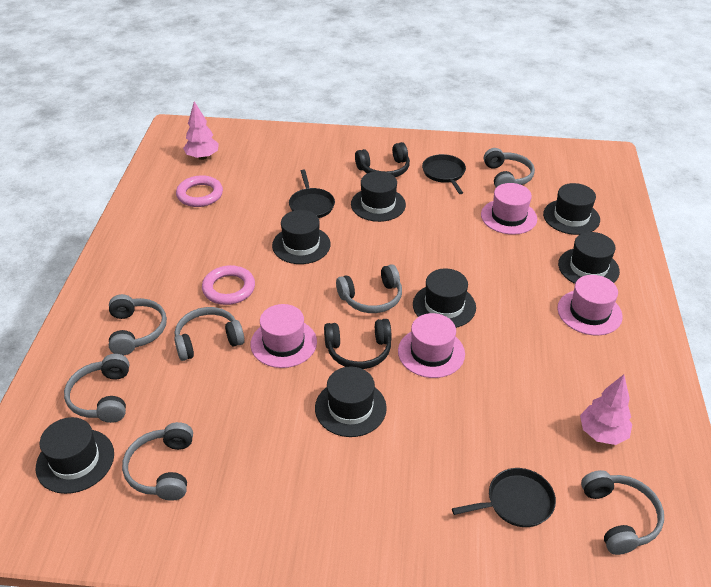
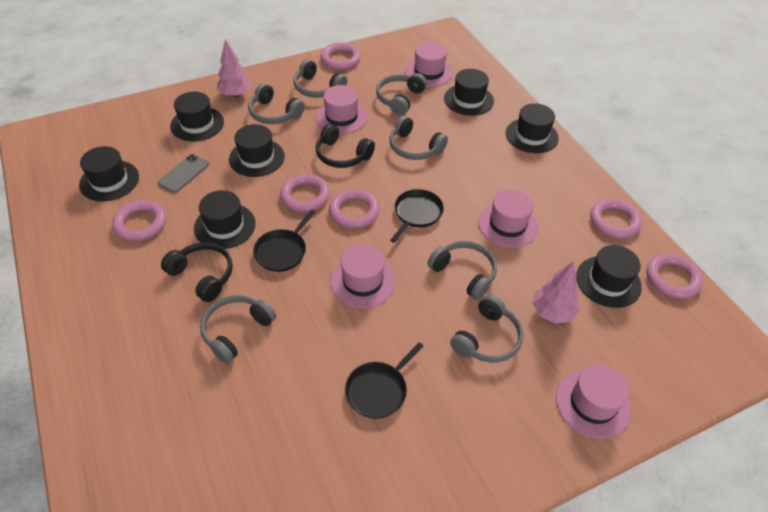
grey phone: 0 -> 1
pink hat: 4 -> 5
pink ring: 2 -> 6

